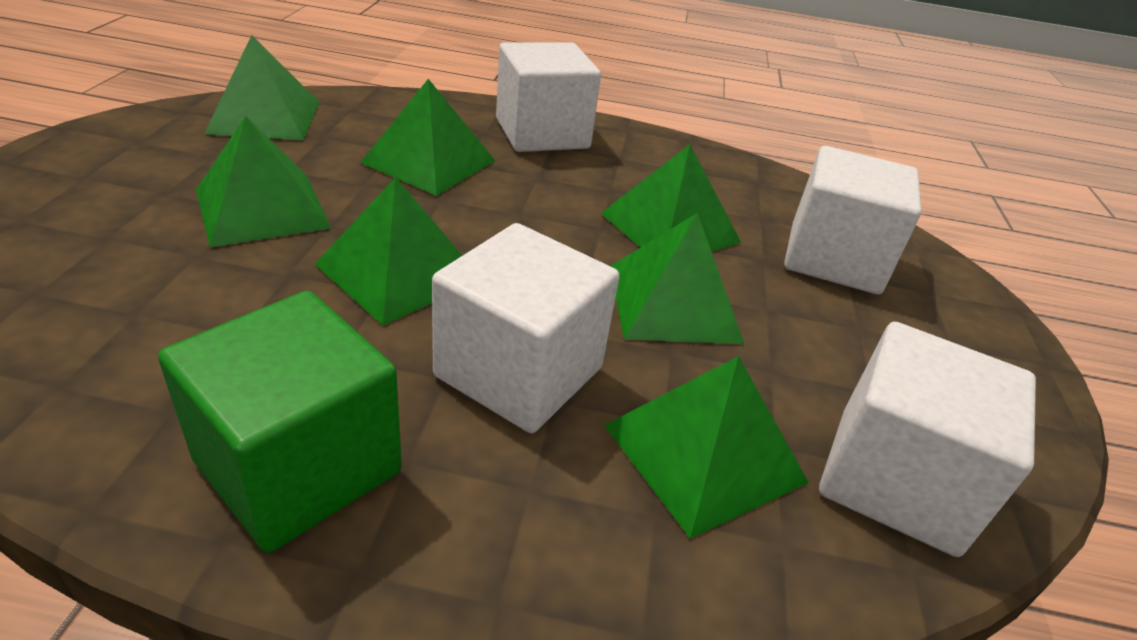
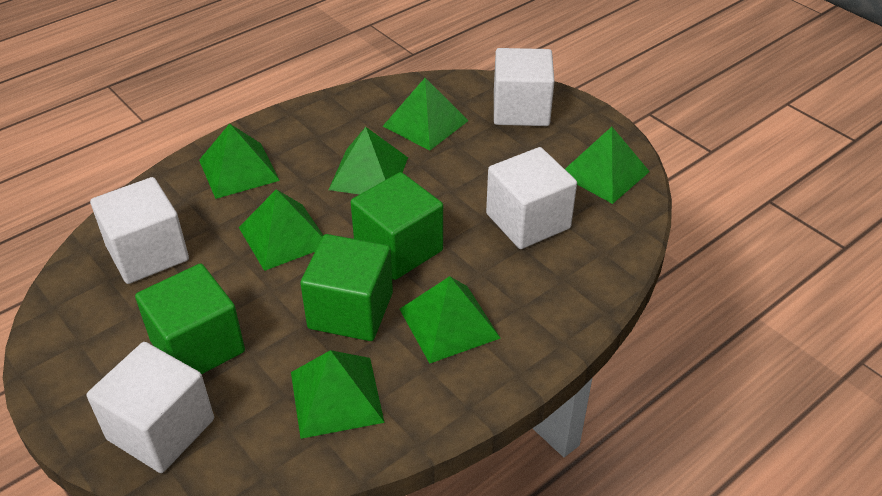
green cube: 1 -> 3

